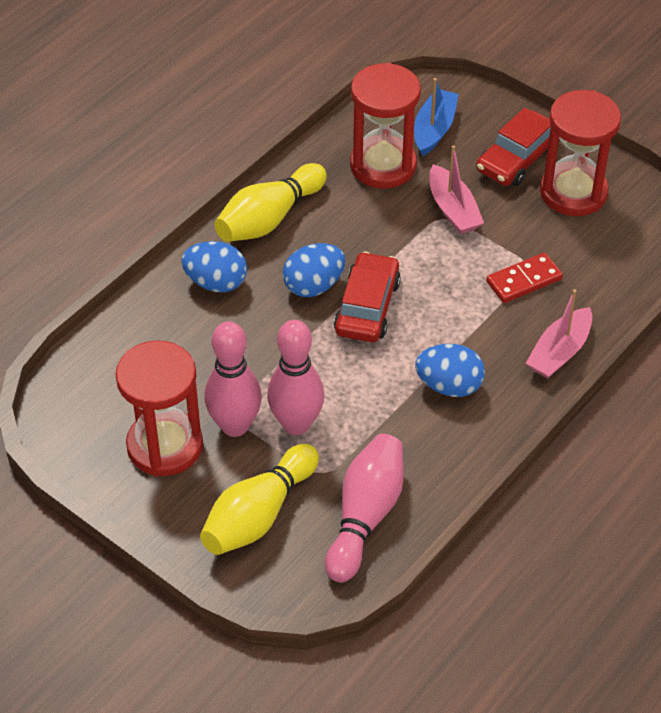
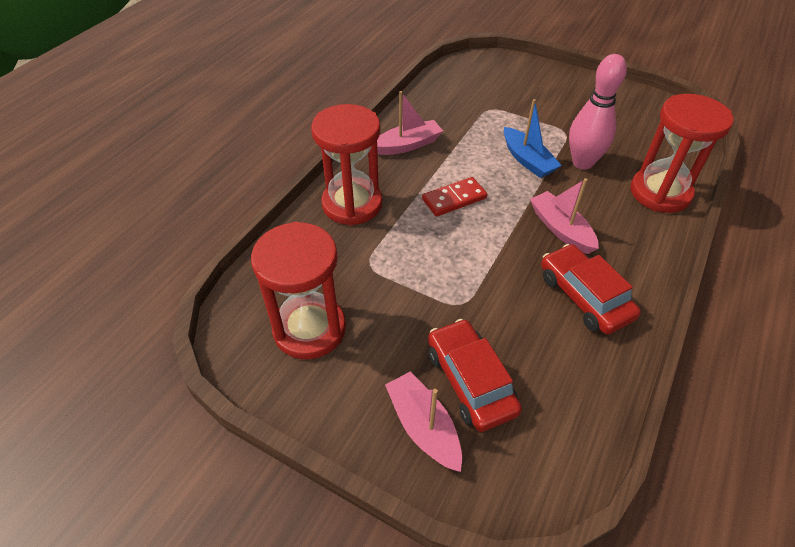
blue egg: 3 -> 0
pink boat: 2 -> 3
pink bowling pin: 3 -> 1
yellow bowling pin: 2 -> 0

